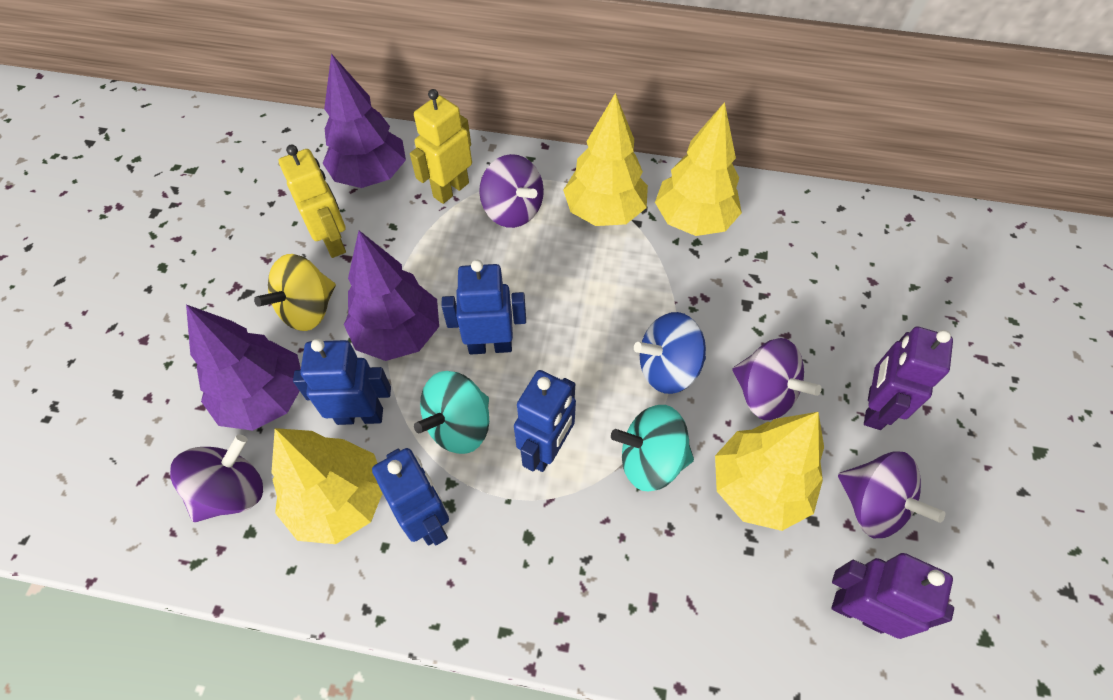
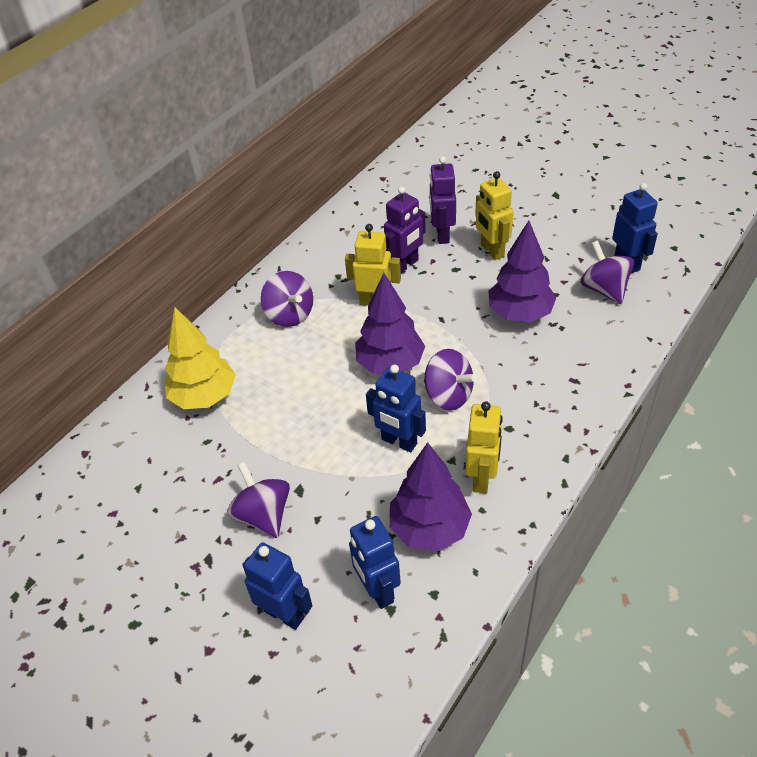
blue spinning top: 1 -> 0
turquoise spinning top: 2 -> 0
yellow robot: 2 -> 3
yellow spinning top: 1 -> 0
yellow tree: 4 -> 1

